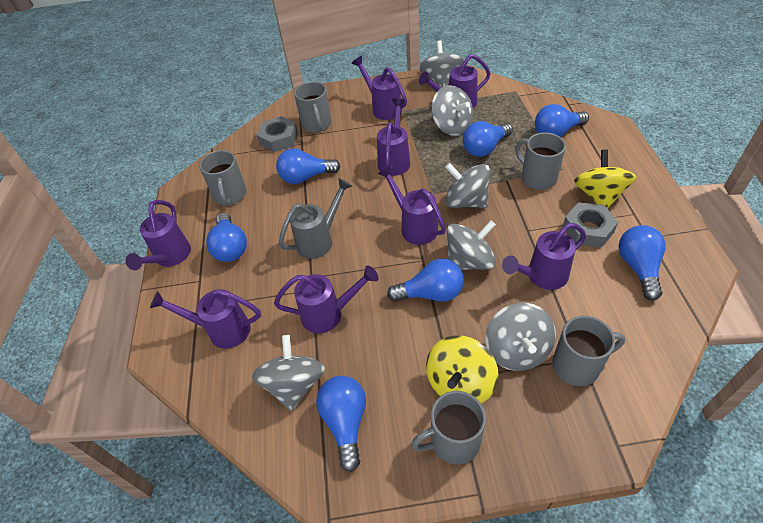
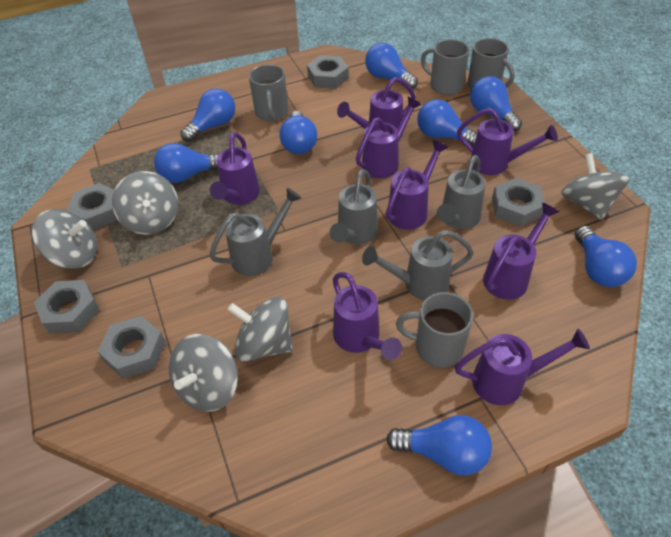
blue light bulb: 7 -> 8
grey mug: 5 -> 4
grey nut: 2 -> 5
grey spinning top: 6 -> 5
grey watering can: 1 -> 4
yellow spinning top: 2 -> 0

